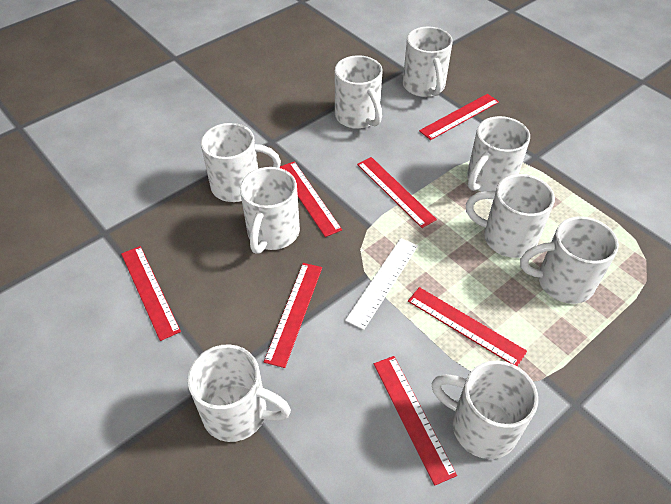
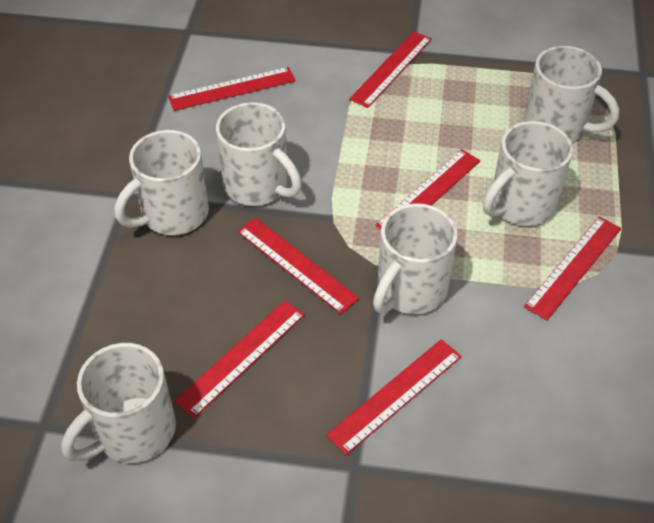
white mug: 9 -> 6
white ruler: 1 -> 0

